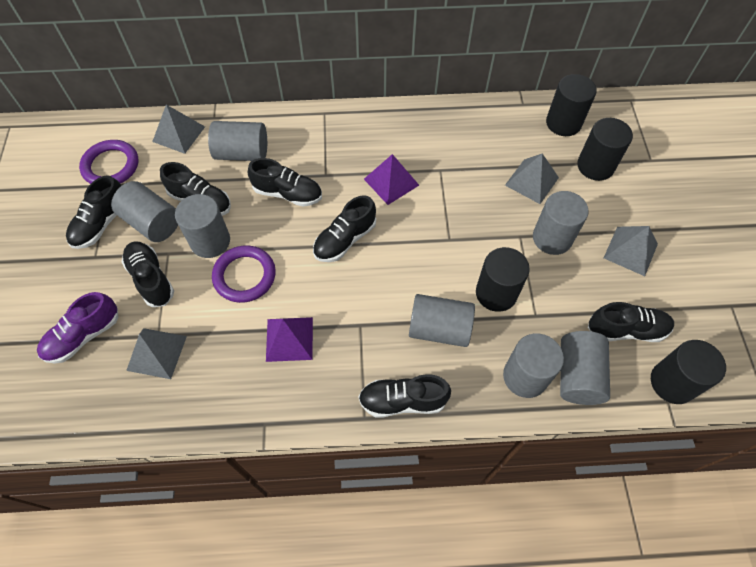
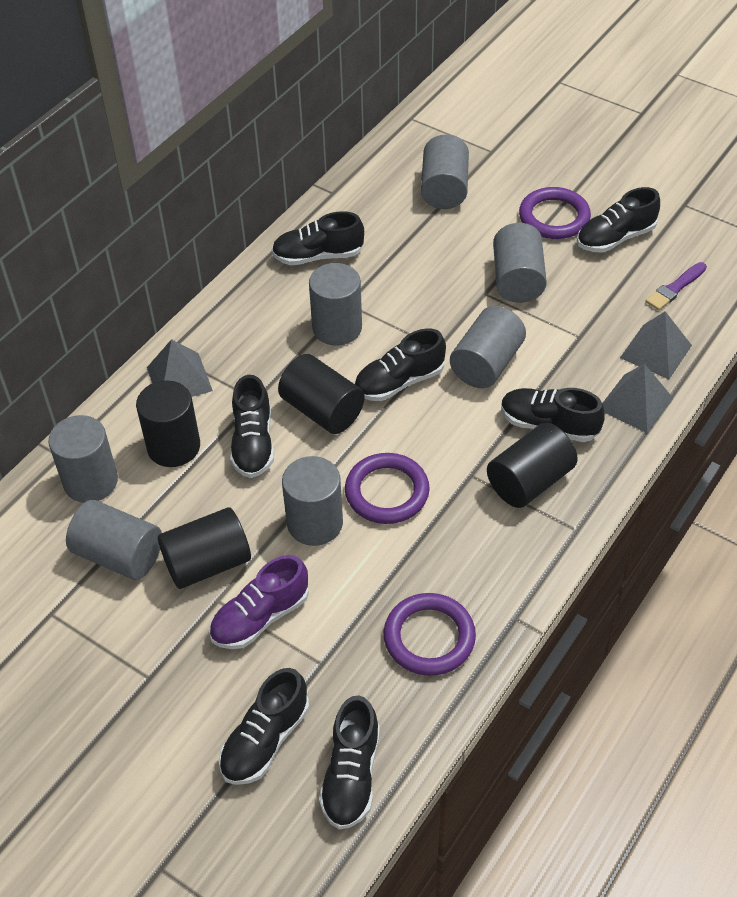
grey pyramid: 4 -> 3
purple brush: 0 -> 1
purple pyramid: 2 -> 0
purple ring: 2 -> 3

